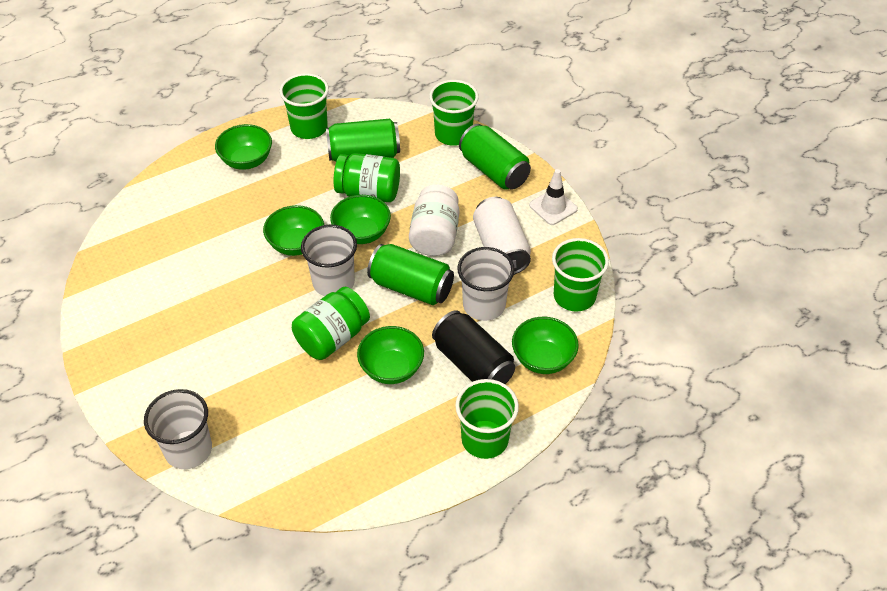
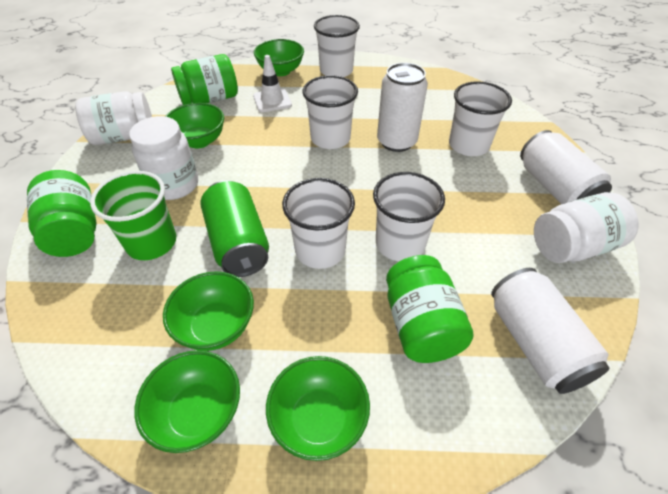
black can: 1 -> 0
green can: 3 -> 1
green cup: 4 -> 1
green jar: 2 -> 3
white can: 1 -> 3
white cup: 3 -> 5
white jar: 1 -> 3

